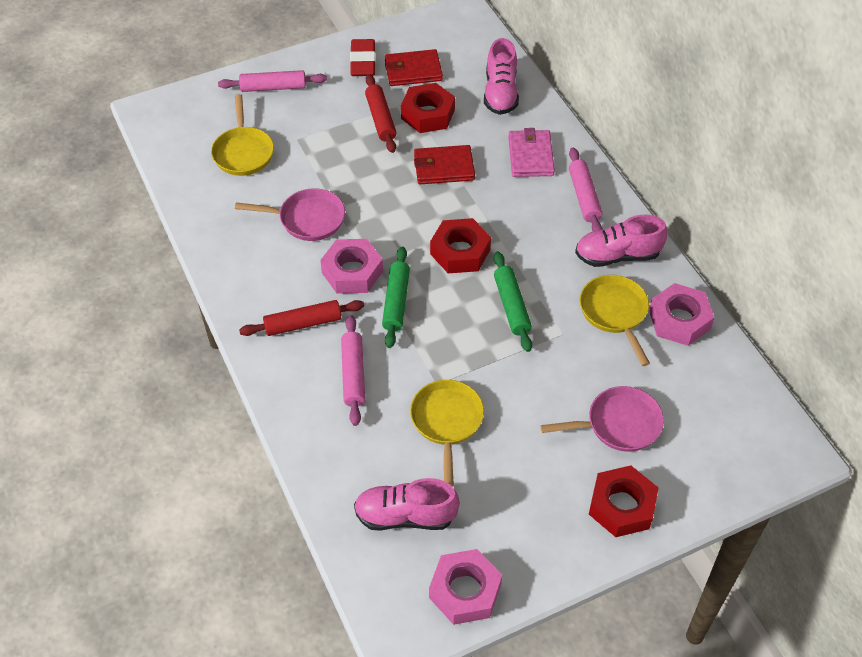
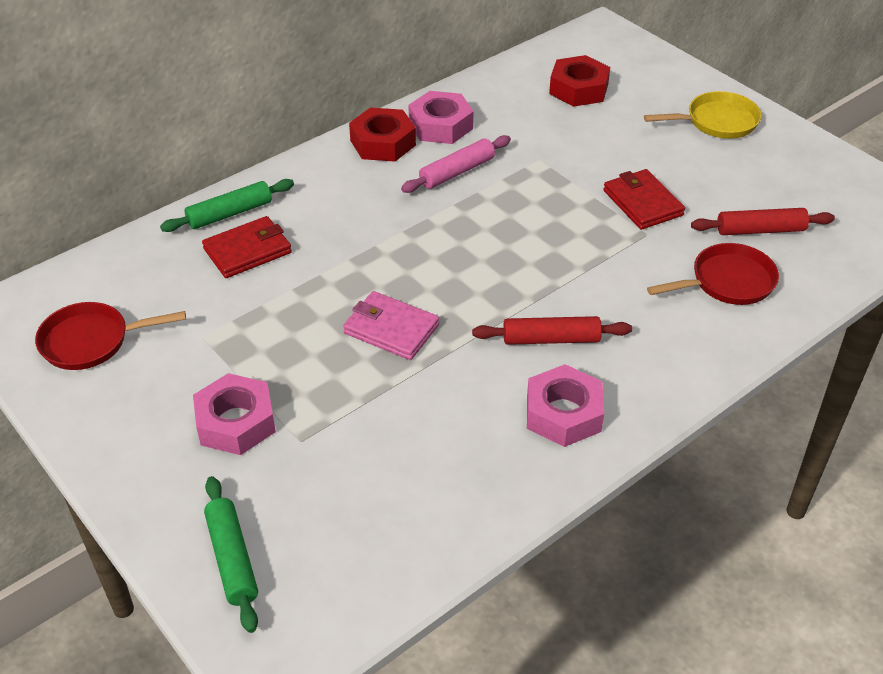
pink pan: 2 -> 0
pink rolling pin: 3 -> 1
pink shoe: 3 -> 0
red eraser: 1 -> 0
red nut: 3 -> 2
red pan: 0 -> 2
yellow pan: 3 -> 1

